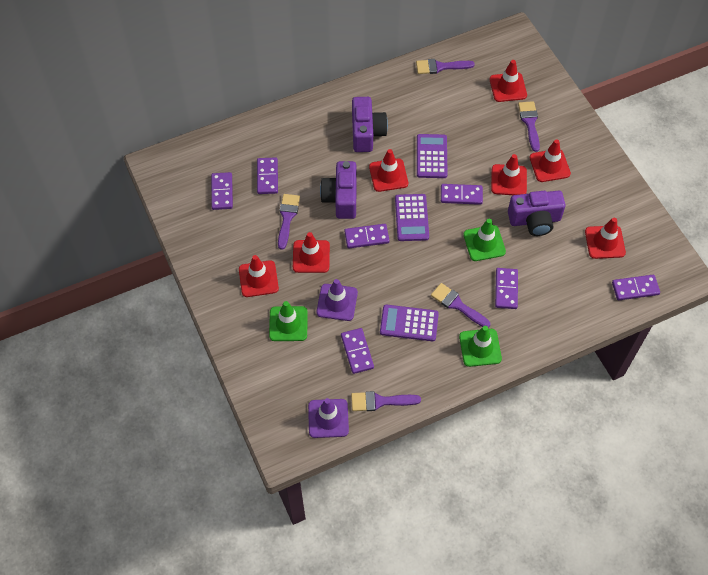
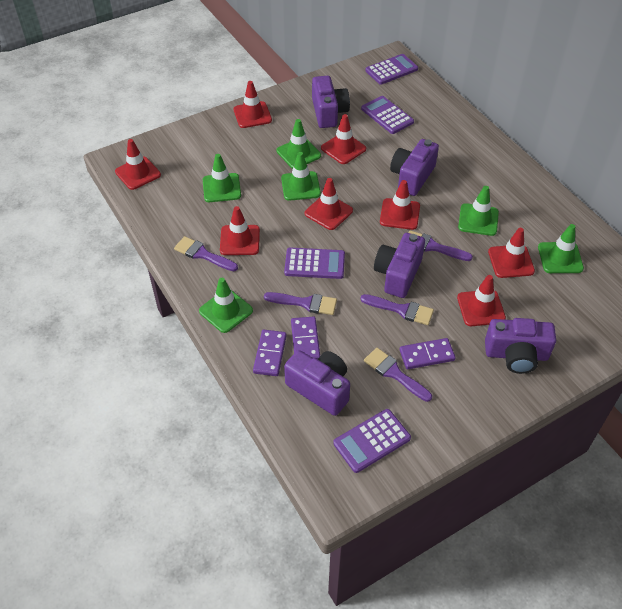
green traffic cone: 3 -> 6
purple calculator: 3 -> 4
purple camera: 3 -> 5
purple domino: 7 -> 3
purple traffic cone: 2 -> 0
red traffic cone: 7 -> 8

